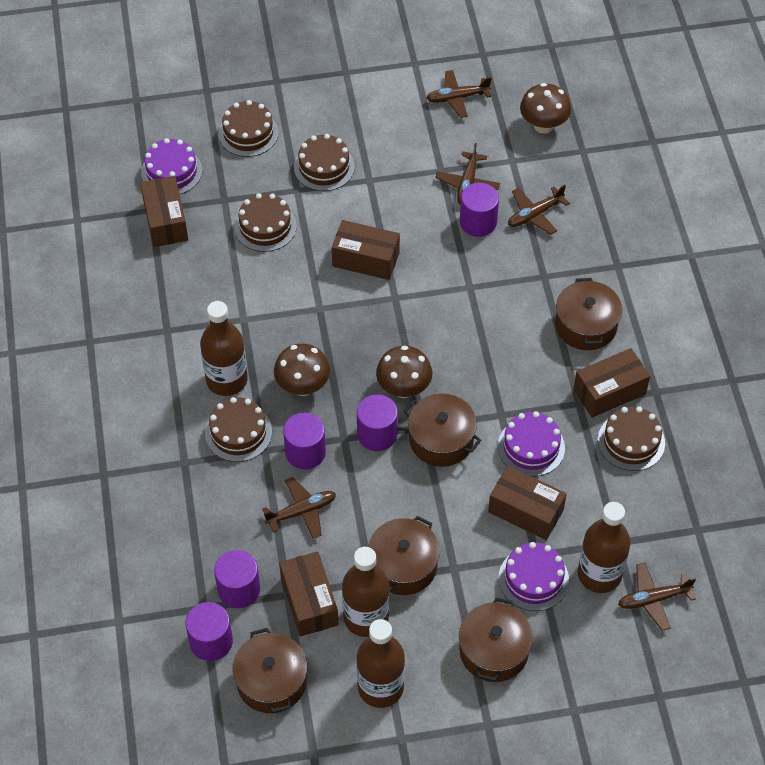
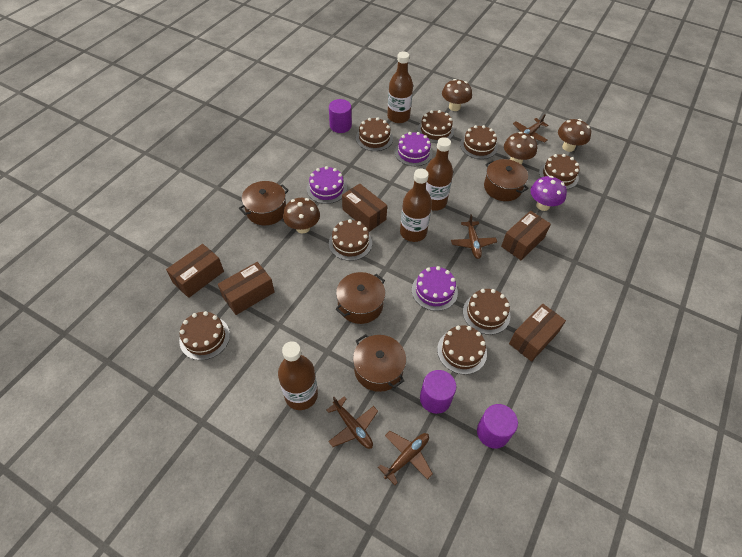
brown cake: 5 -> 8
brown mushroom: 3 -> 4
brown plane: 5 -> 4
brown pot: 5 -> 4
purple cylinder: 5 -> 3
purple mushroom: 0 -> 1

